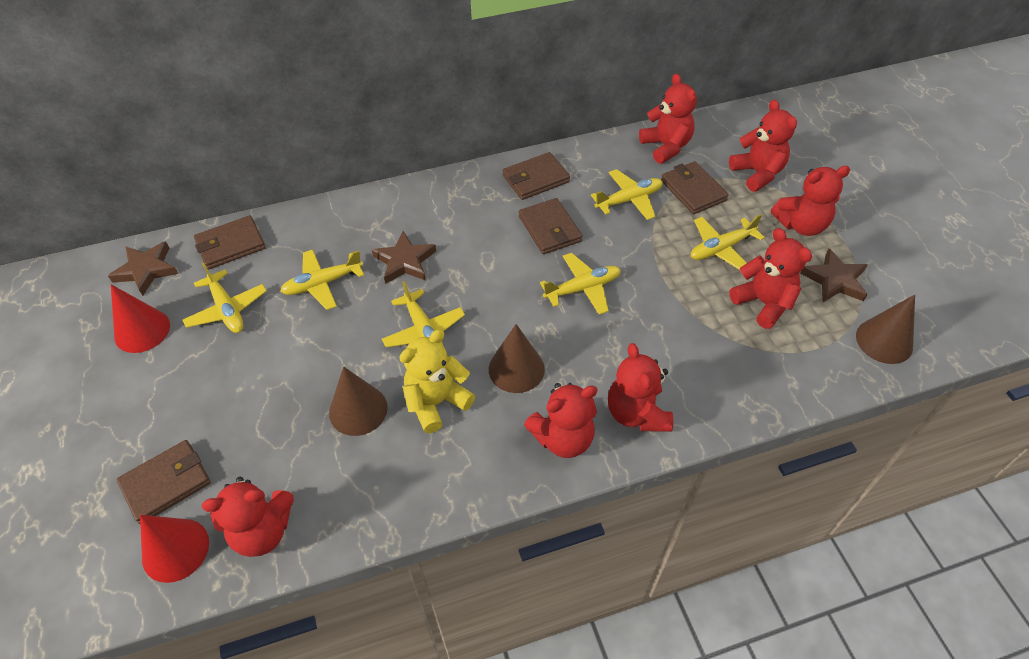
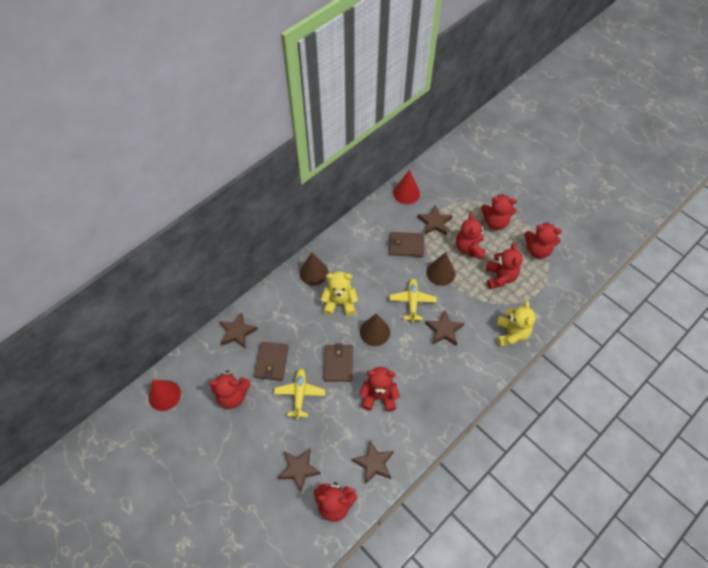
brown star: 3 -> 5
brown wallet: 5 -> 3
yellow plane: 6 -> 2
yellow teddy bear: 1 -> 2

